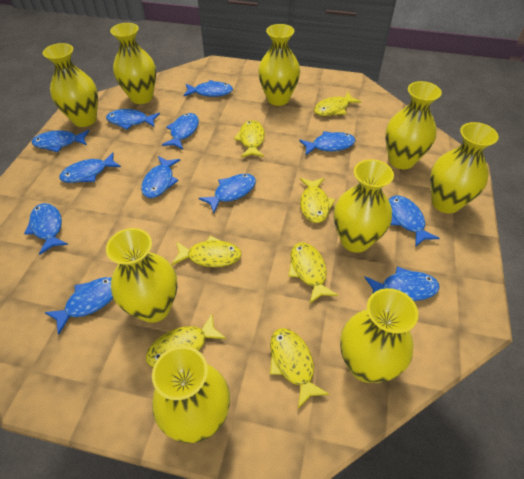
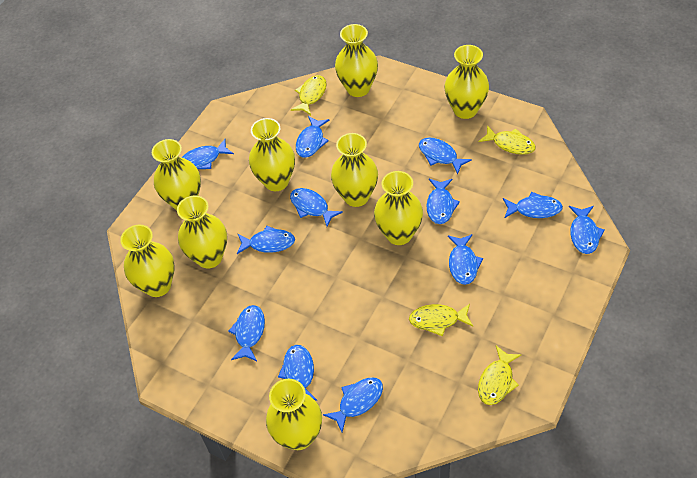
yellow fish: 7 -> 4

